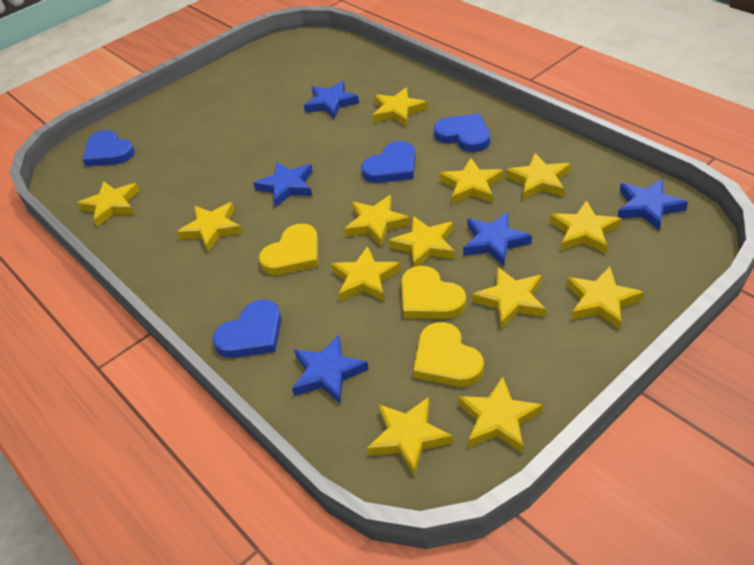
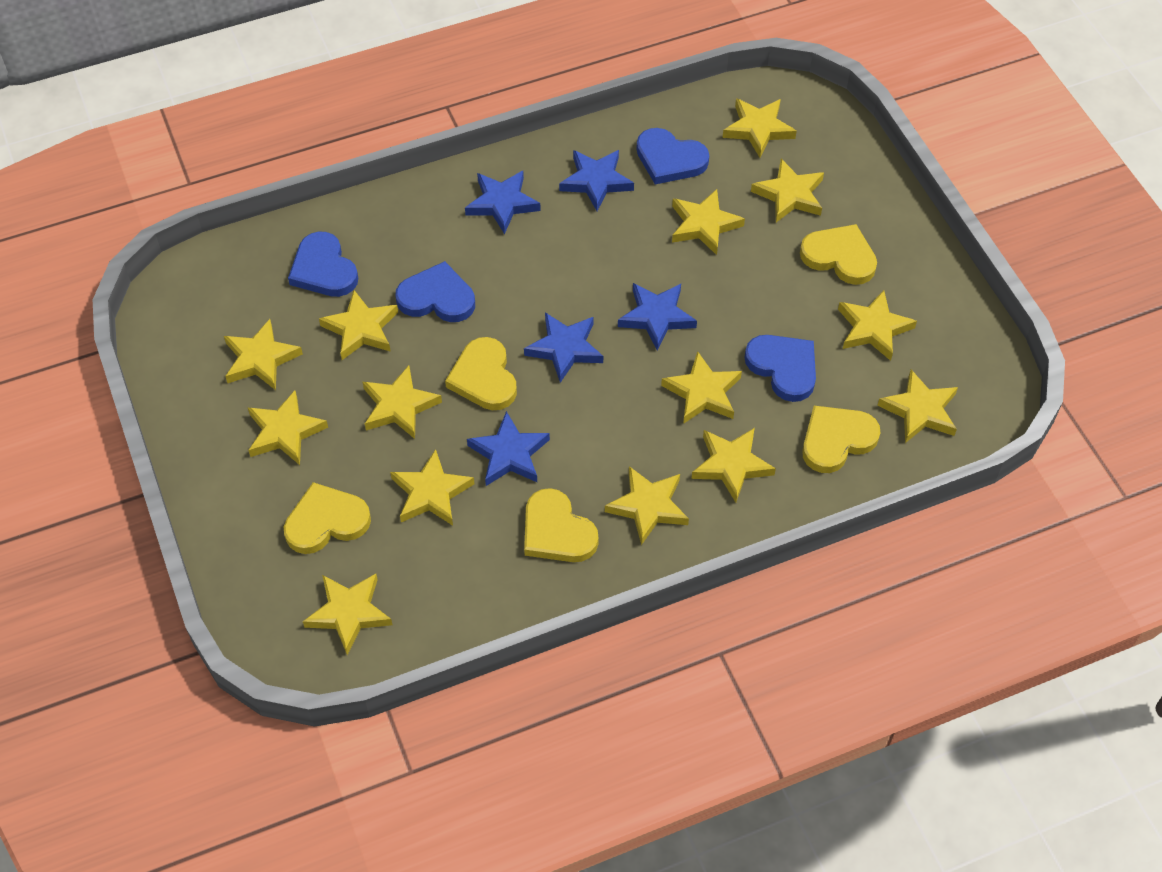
yellow heart: 3 -> 5
yellow star: 13 -> 14

